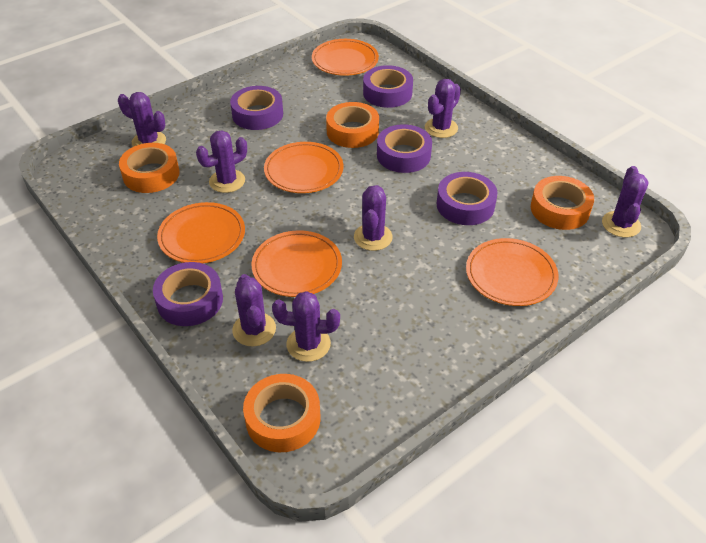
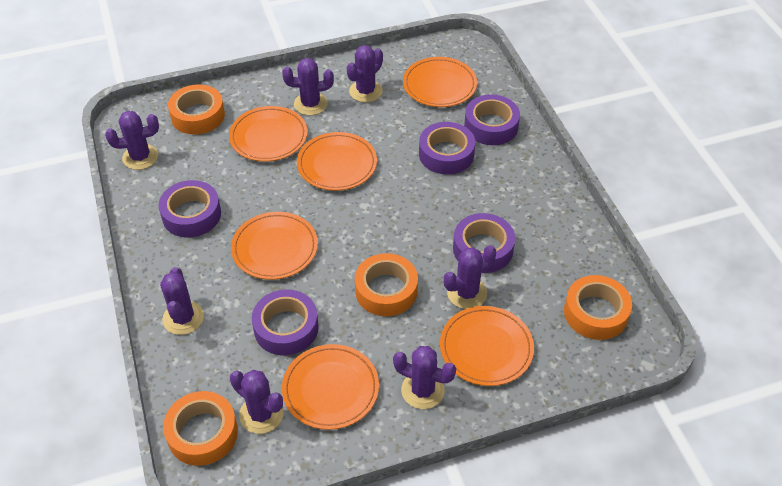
orange plate: 5 -> 6

